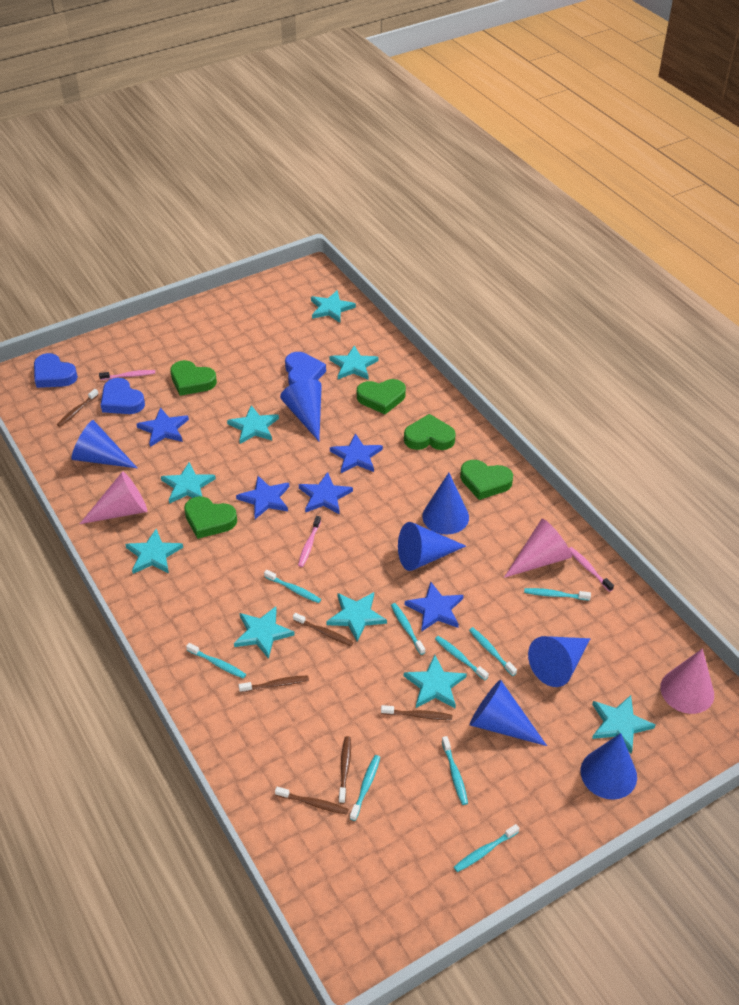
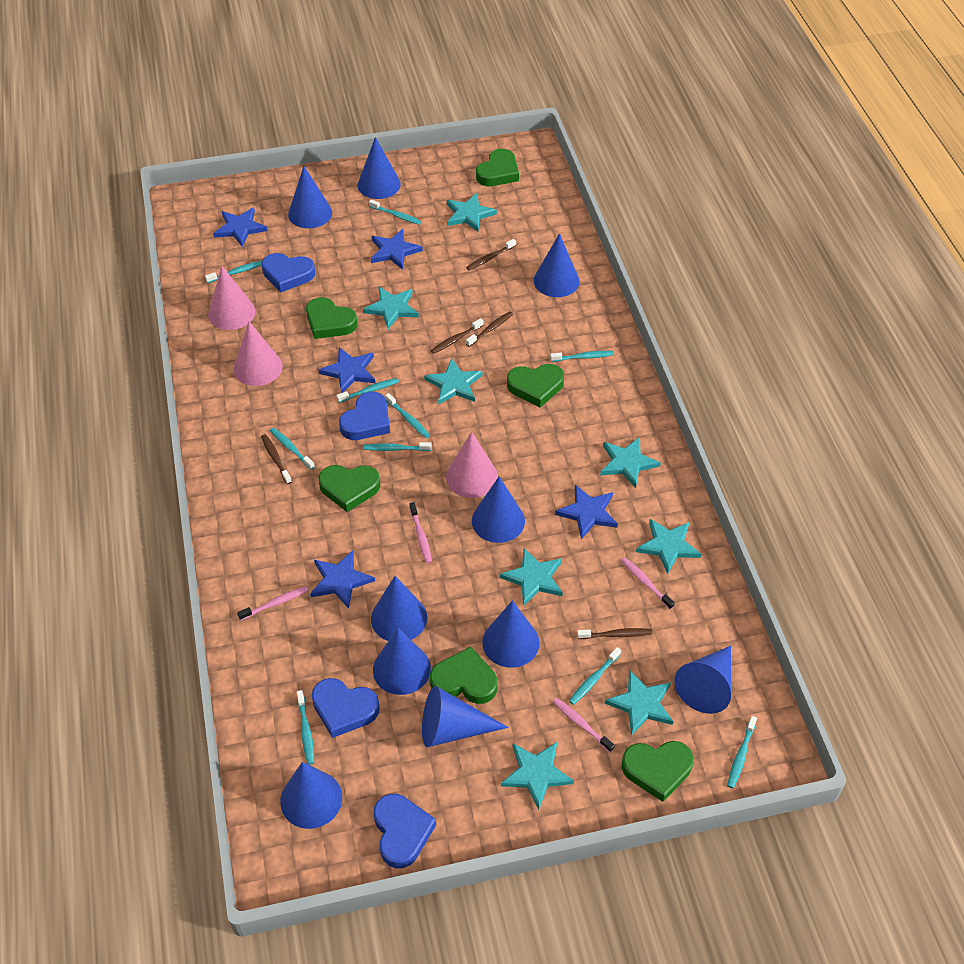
blue cone: 7 -> 10
blue heart: 3 -> 4
brown toothbrush: 6 -> 5
green heart: 5 -> 6
pink toothbrush: 3 -> 4
turquoise star: 9 -> 8
turquoise toothbrush: 9 -> 10

